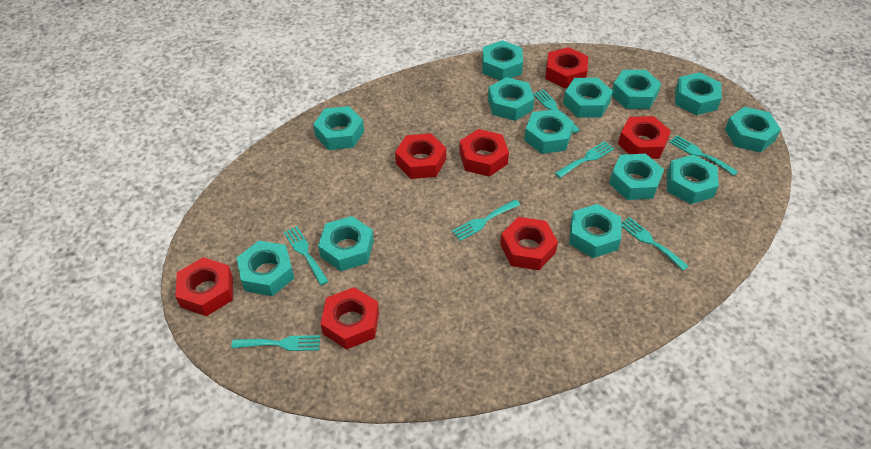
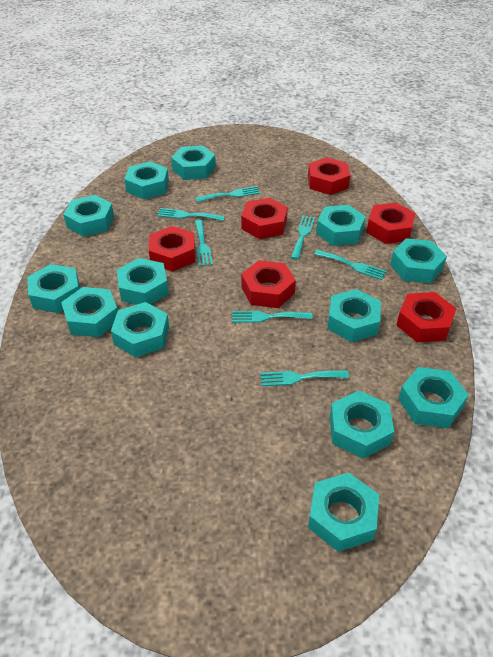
red nut: 7 -> 6

